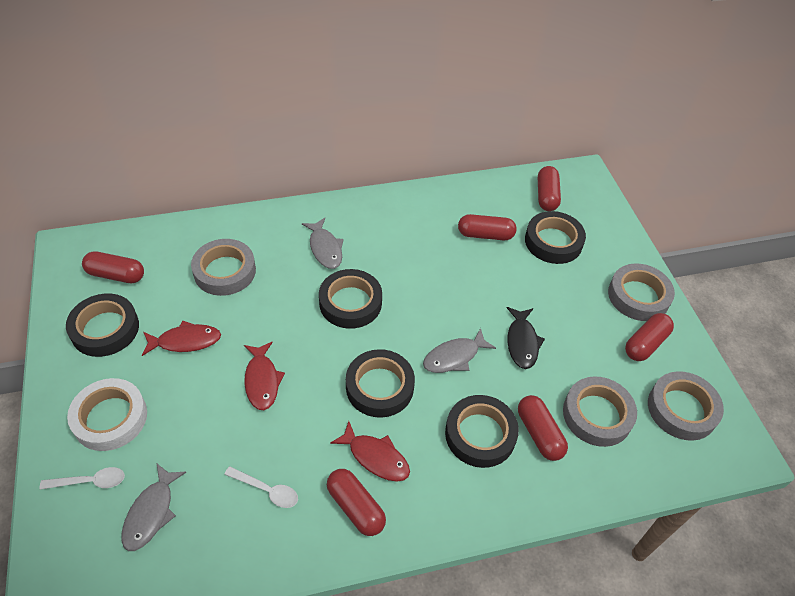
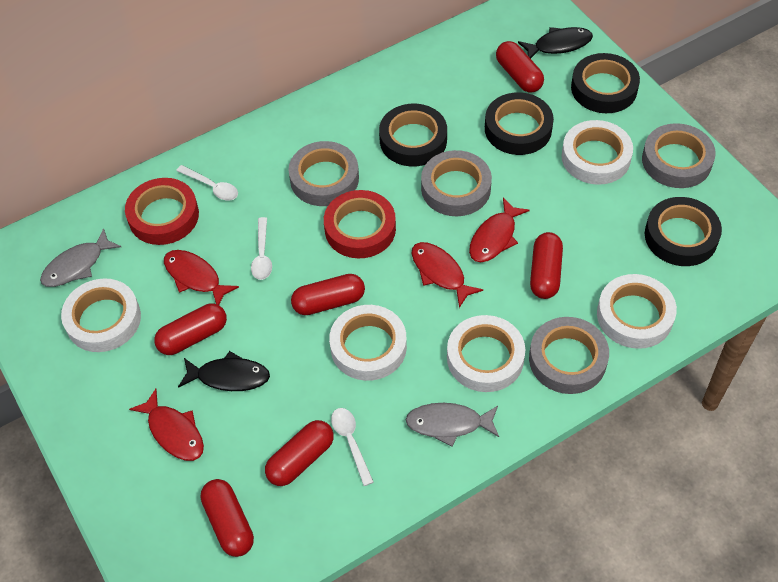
black fish: 1 -> 2
black tape: 5 -> 4
grey fish: 3 -> 2
red fish: 3 -> 4
red tape: 0 -> 2
white spoon: 2 -> 3
white tape: 1 -> 5

